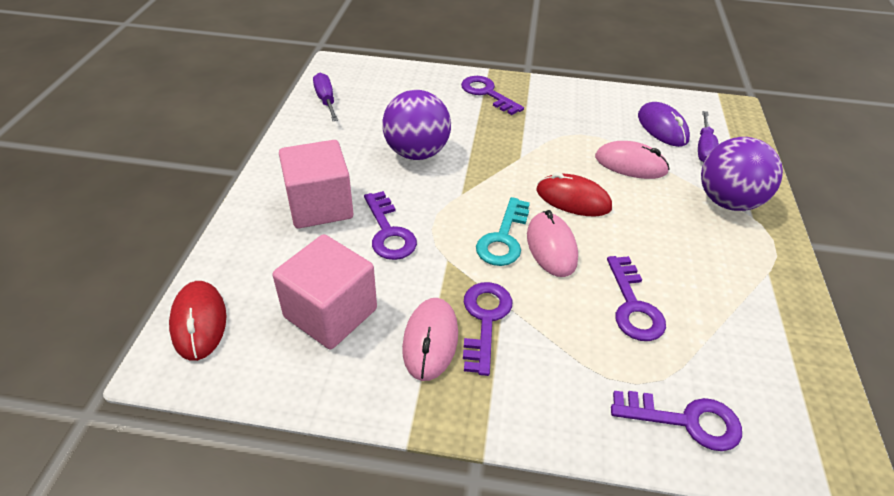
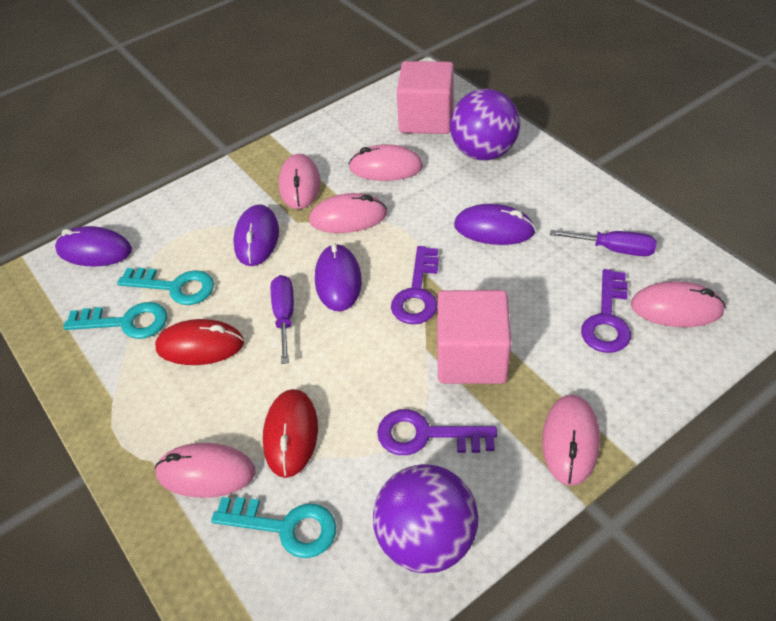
pink mouse: 3 -> 6
purple key: 5 -> 3
purple mouse: 1 -> 4
turquoise key: 1 -> 3

